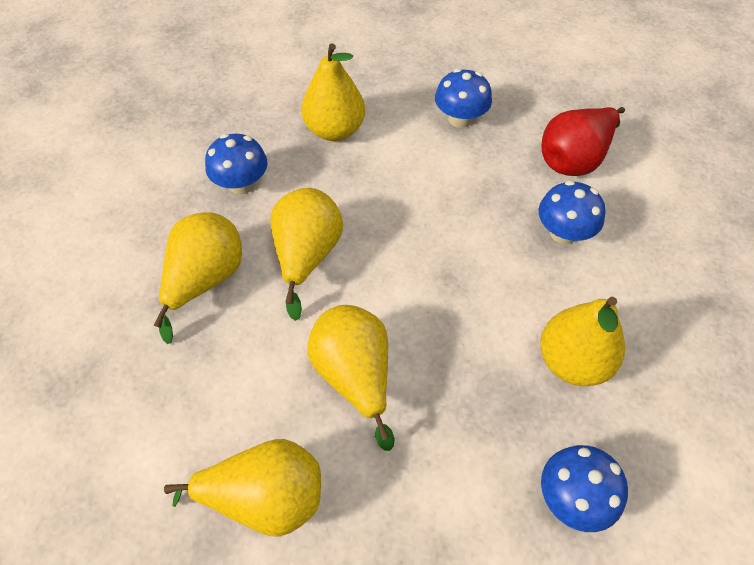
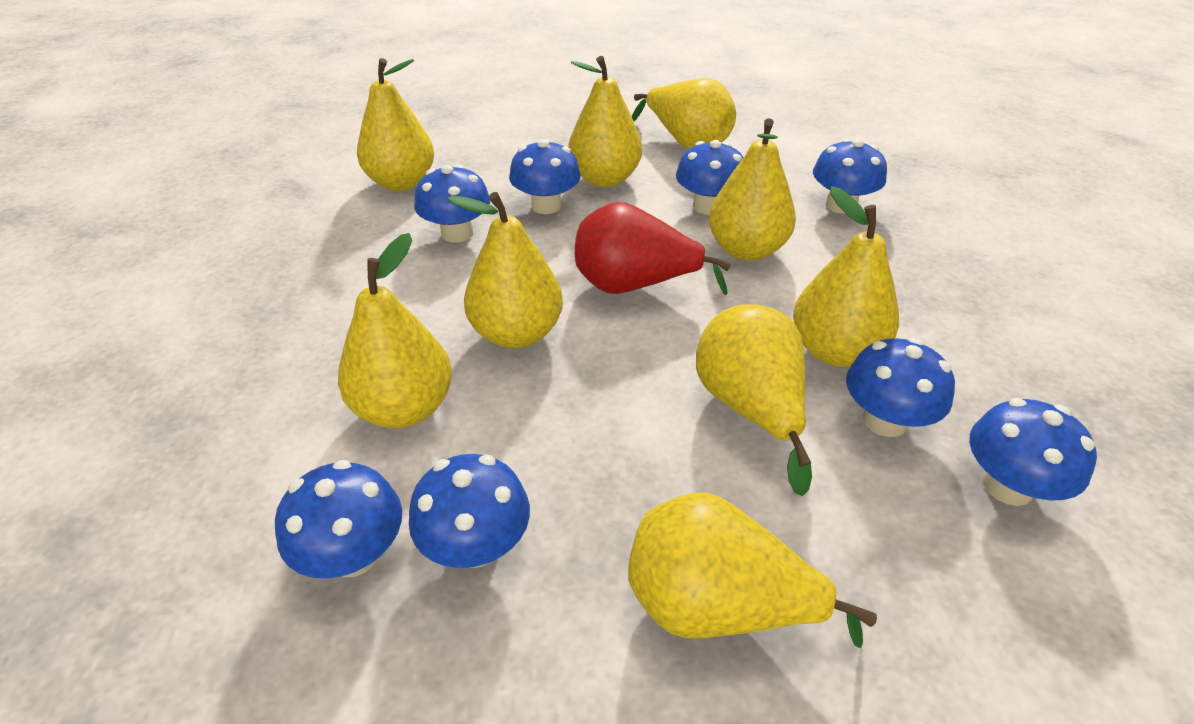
blue mushroom: 4 -> 8
yellow pear: 6 -> 9

